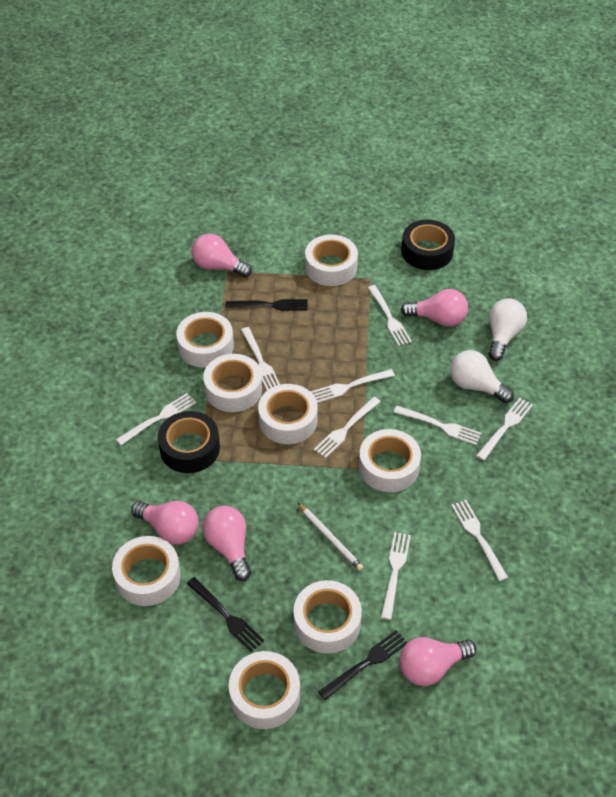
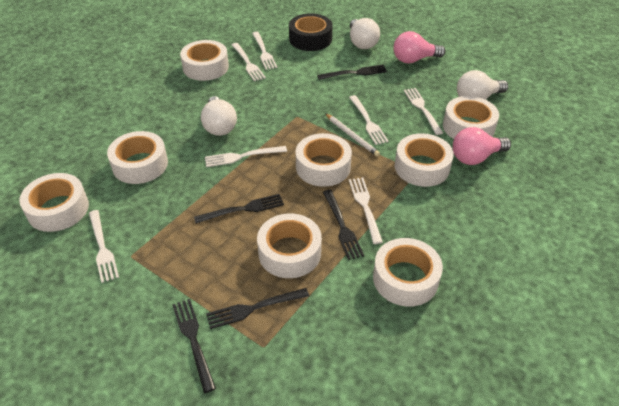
black fork: 3 -> 5
black tape: 2 -> 1
pink light bulb: 5 -> 2
white fork: 9 -> 7
white light bulb: 2 -> 3

